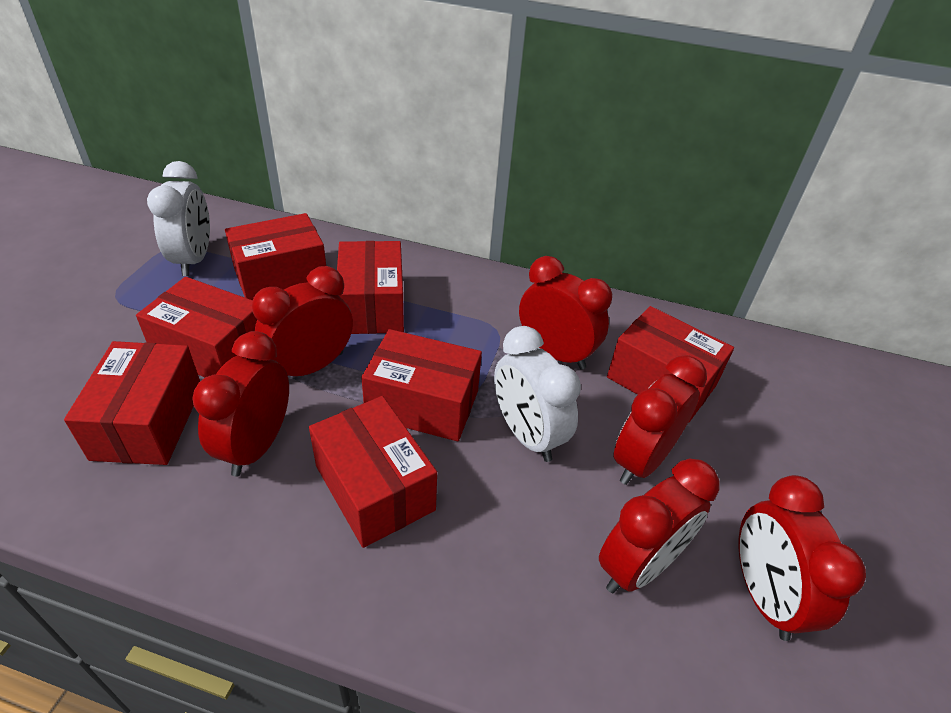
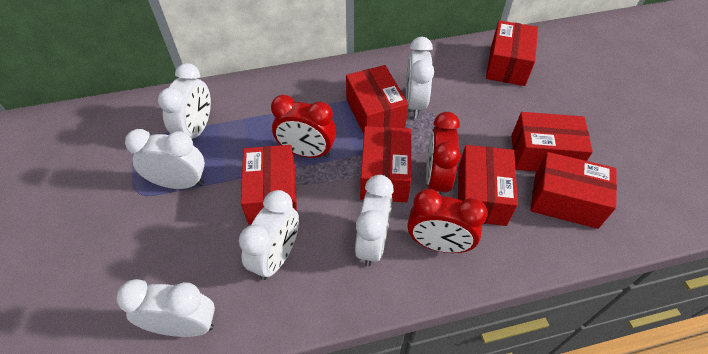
red clock: 6 -> 3
white clock: 2 -> 6

